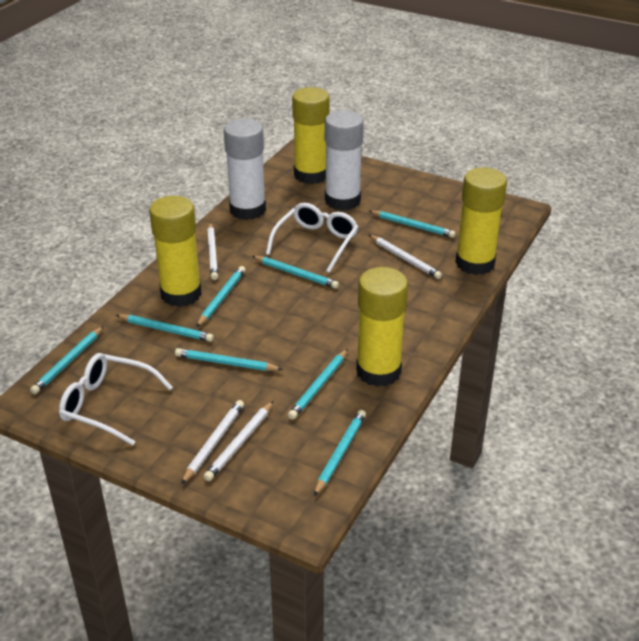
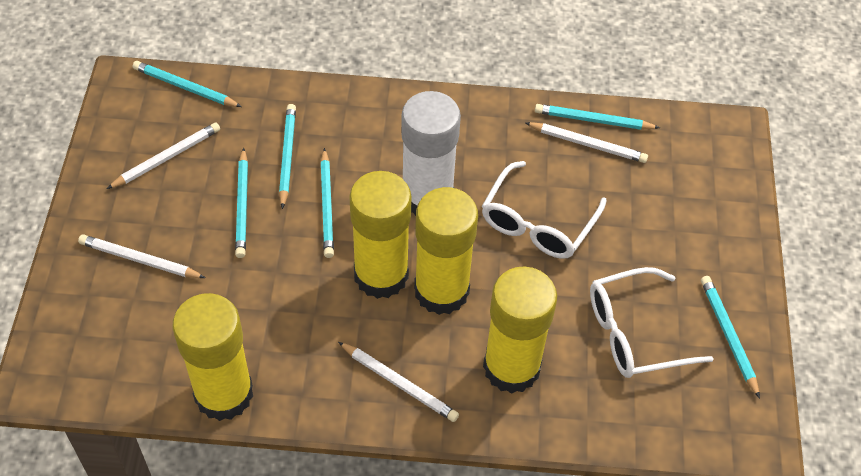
turquoise pencil: 8 -> 6
white glue stick: 2 -> 1

